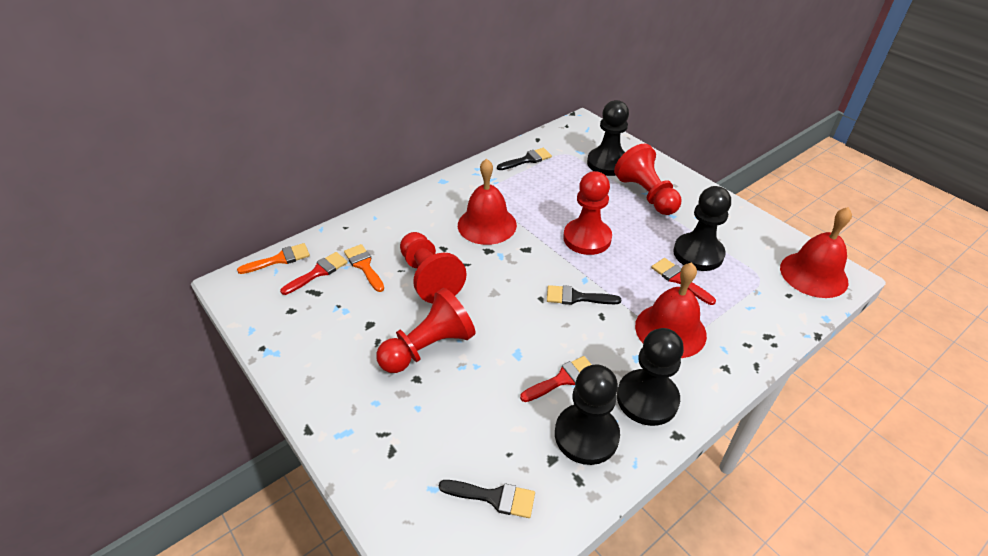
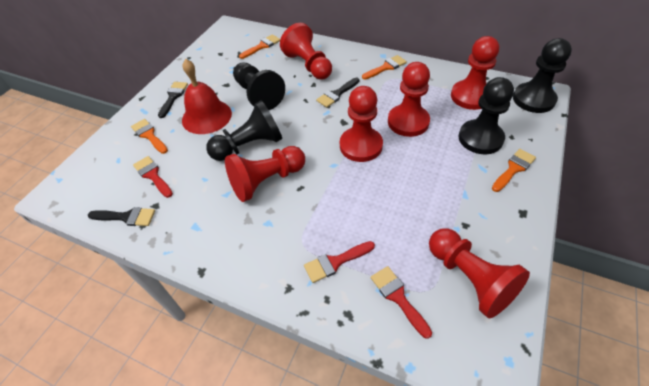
orange brush: 2 -> 4
red bell: 3 -> 1
red pawn: 4 -> 6

